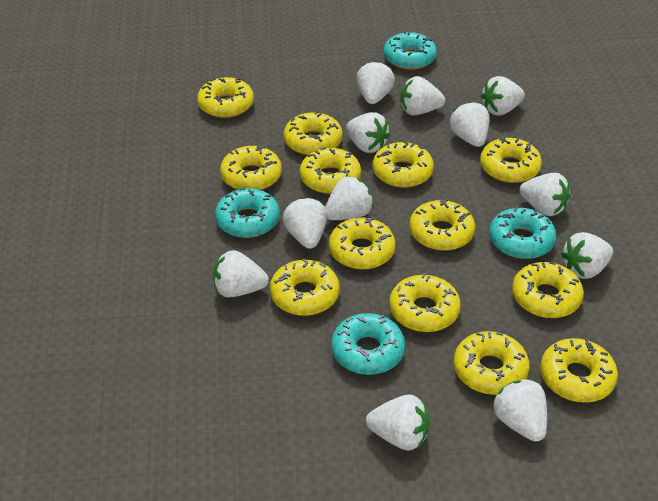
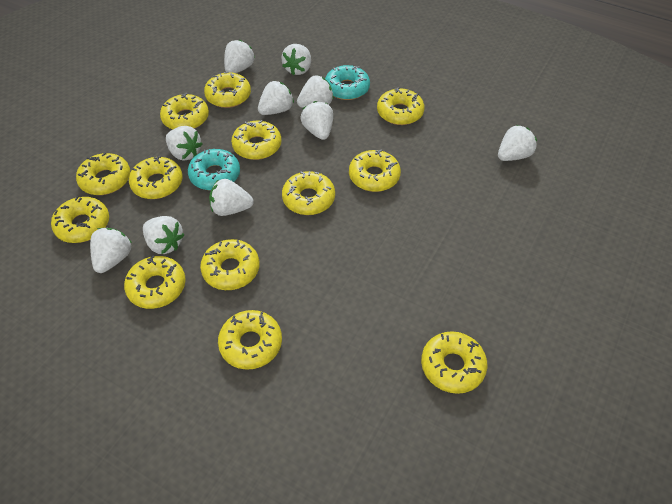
turquoise donut: 4 -> 2
white strawberry: 12 -> 10

